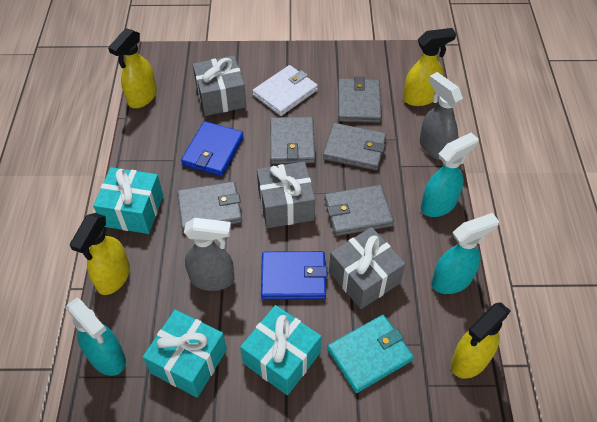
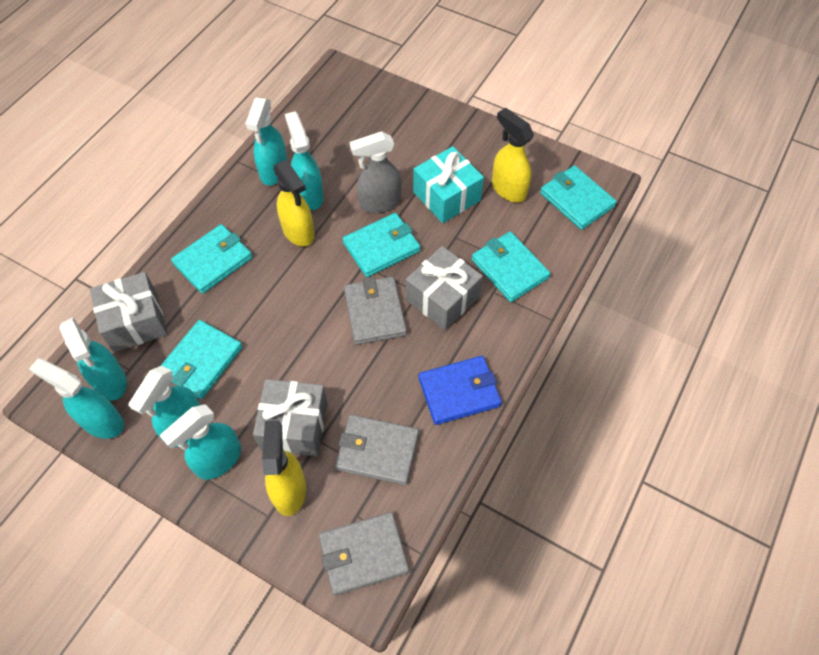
blue wallet: 2 -> 1
grey spray bottle: 2 -> 1
grey wallet: 5 -> 3
turquoise gift: 3 -> 1
turquoise spray bottle: 3 -> 6
turquoise wallet: 1 -> 5
white wallet: 1 -> 0
yellow spray bottle: 4 -> 3

